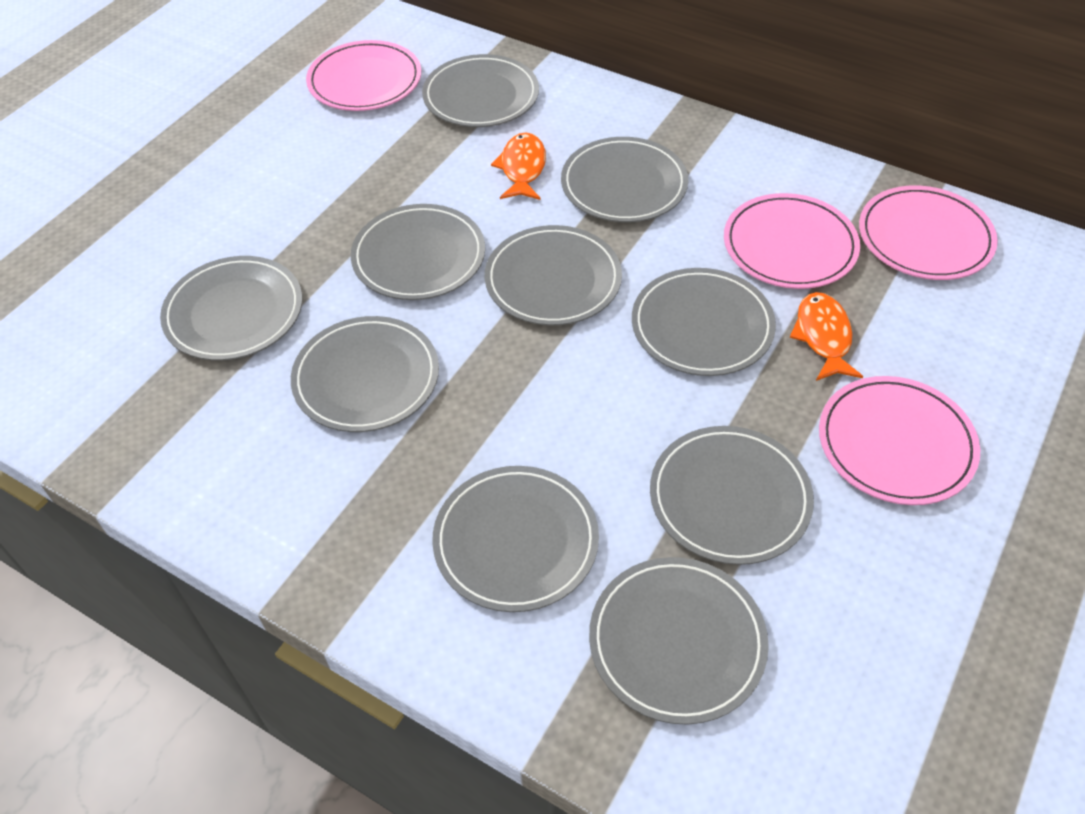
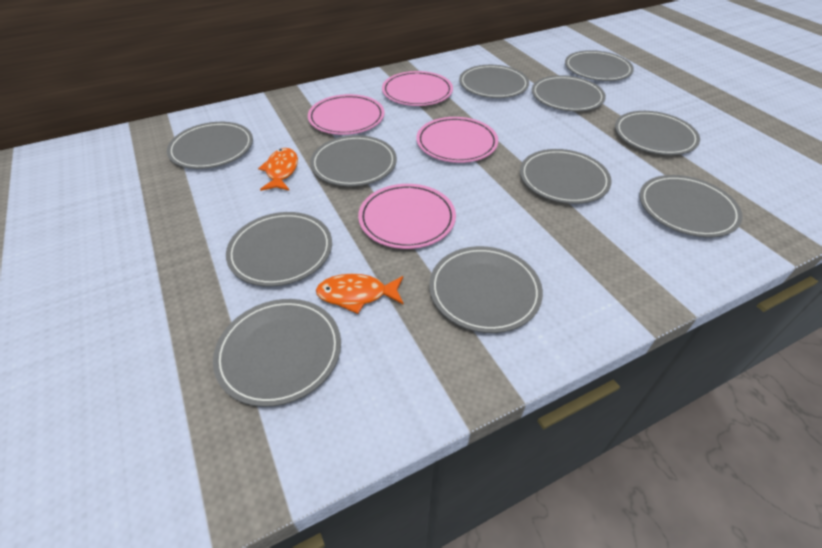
grey plate: 10 -> 11

